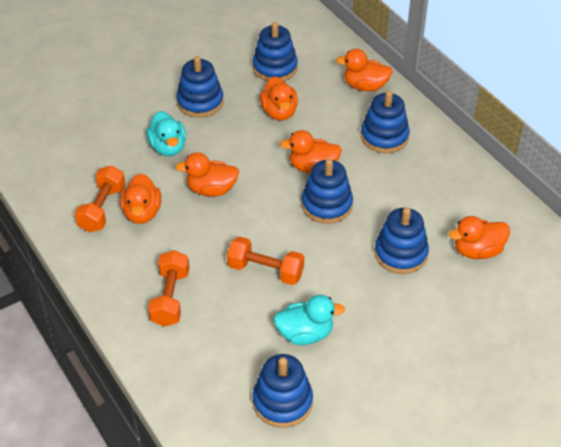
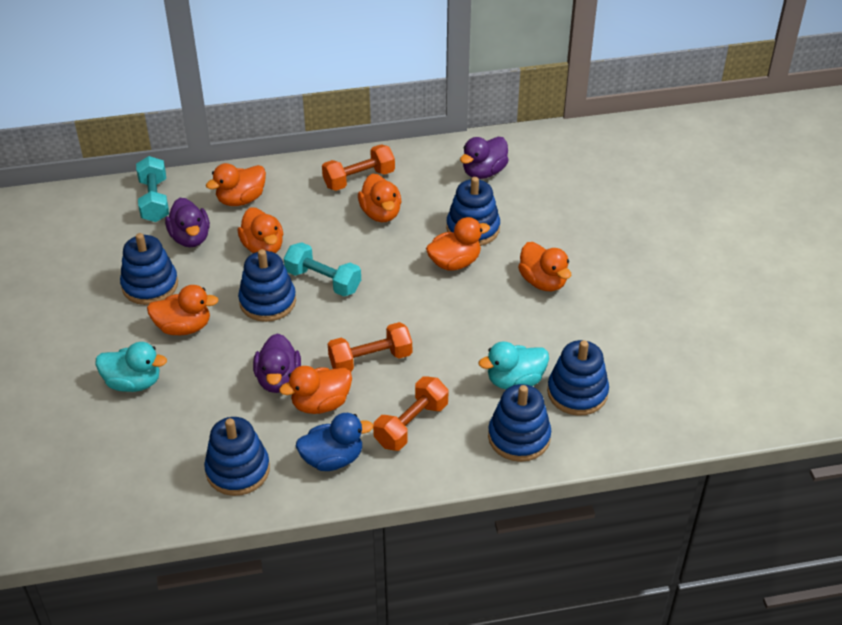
blue duck: 0 -> 1
orange duck: 6 -> 7
purple duck: 0 -> 3
turquoise dumbbell: 0 -> 2

